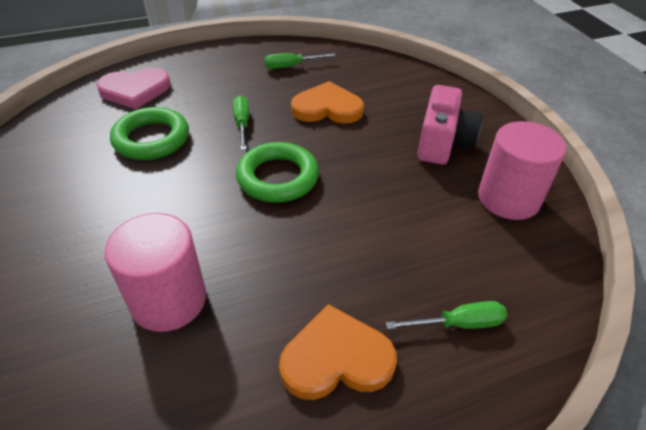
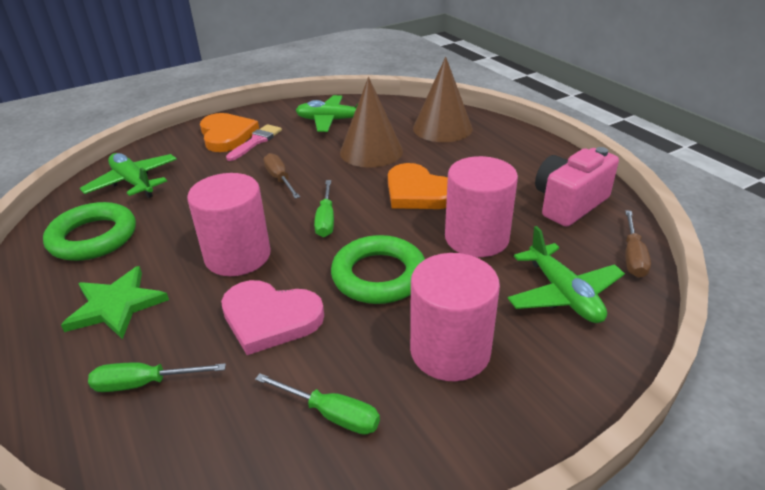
brown cone: 0 -> 2
brown screwdriver: 0 -> 2
green plane: 0 -> 3
green star: 0 -> 1
pink brush: 0 -> 1
pink cylinder: 2 -> 3

